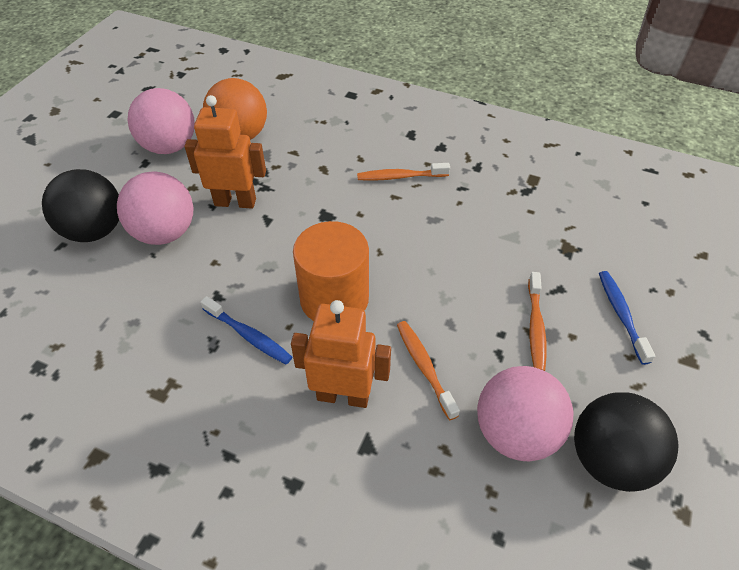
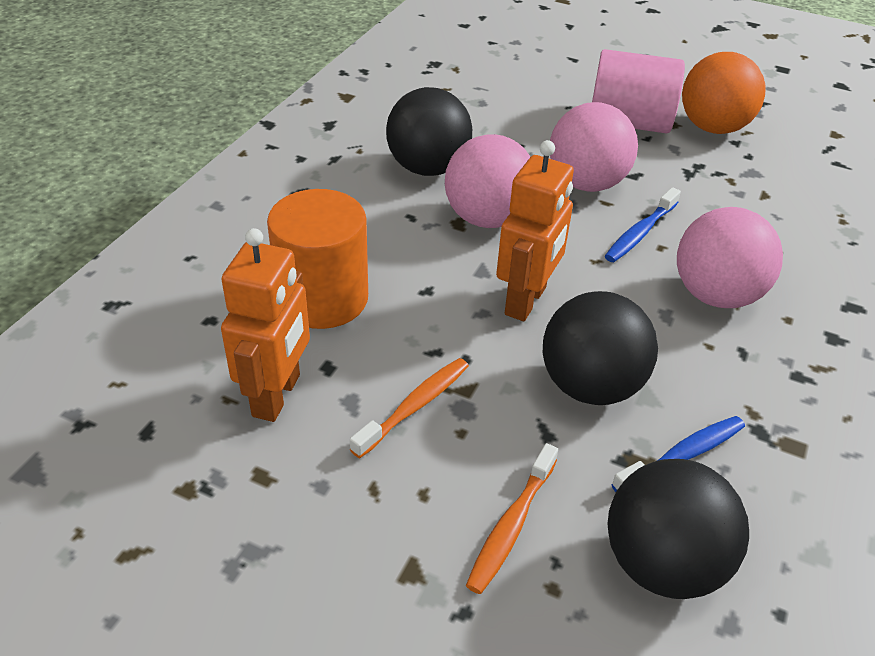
black ball: 2 -> 3
orange toothbrush: 3 -> 2
pink cylinder: 0 -> 1

